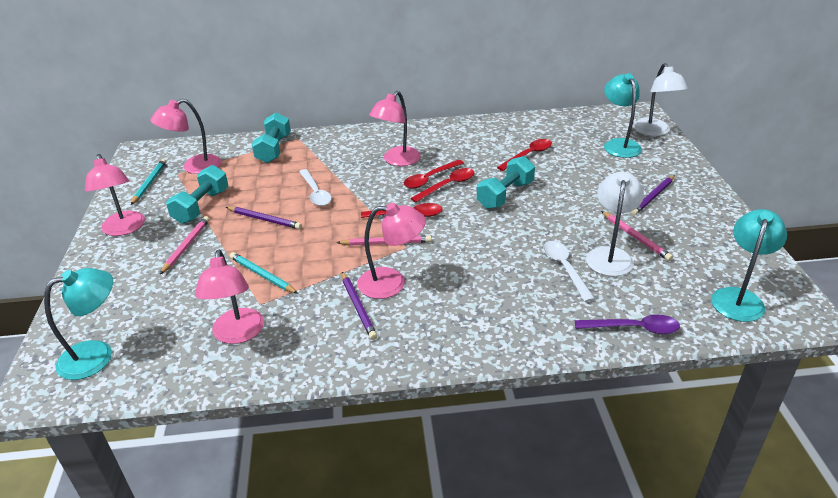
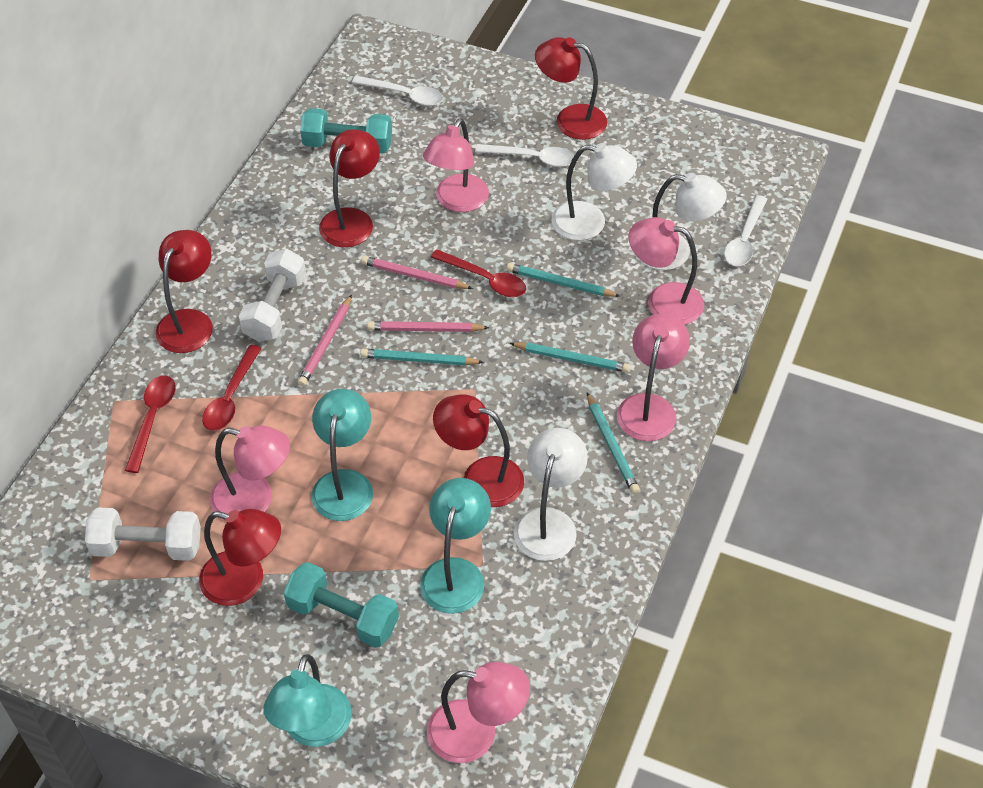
purple pencil: 3 -> 0
purple spoon: 1 -> 0
red lamp: 0 -> 5
red spoon: 4 -> 3
turquoise dumbbell: 3 -> 2
turquoise pencil: 2 -> 4
white dumbbell: 0 -> 2
white lamp: 2 -> 3
white spoon: 2 -> 3

